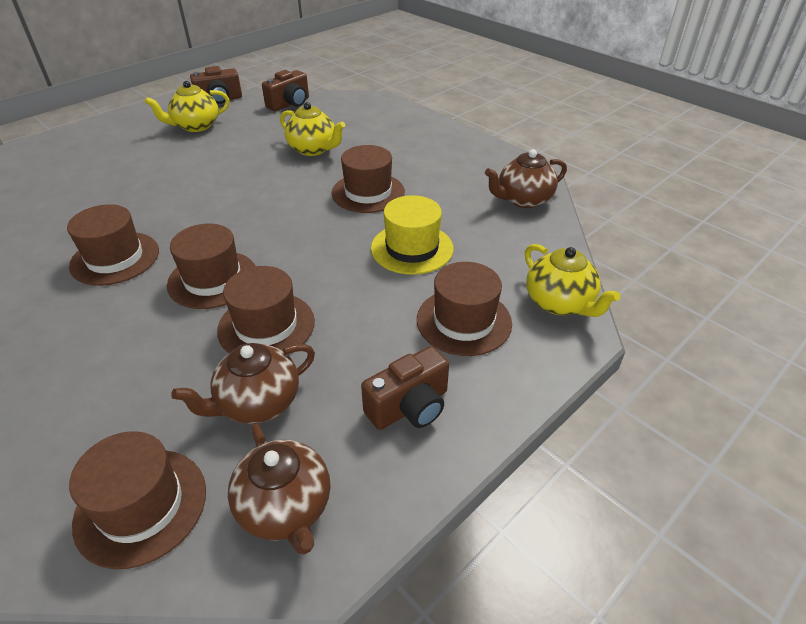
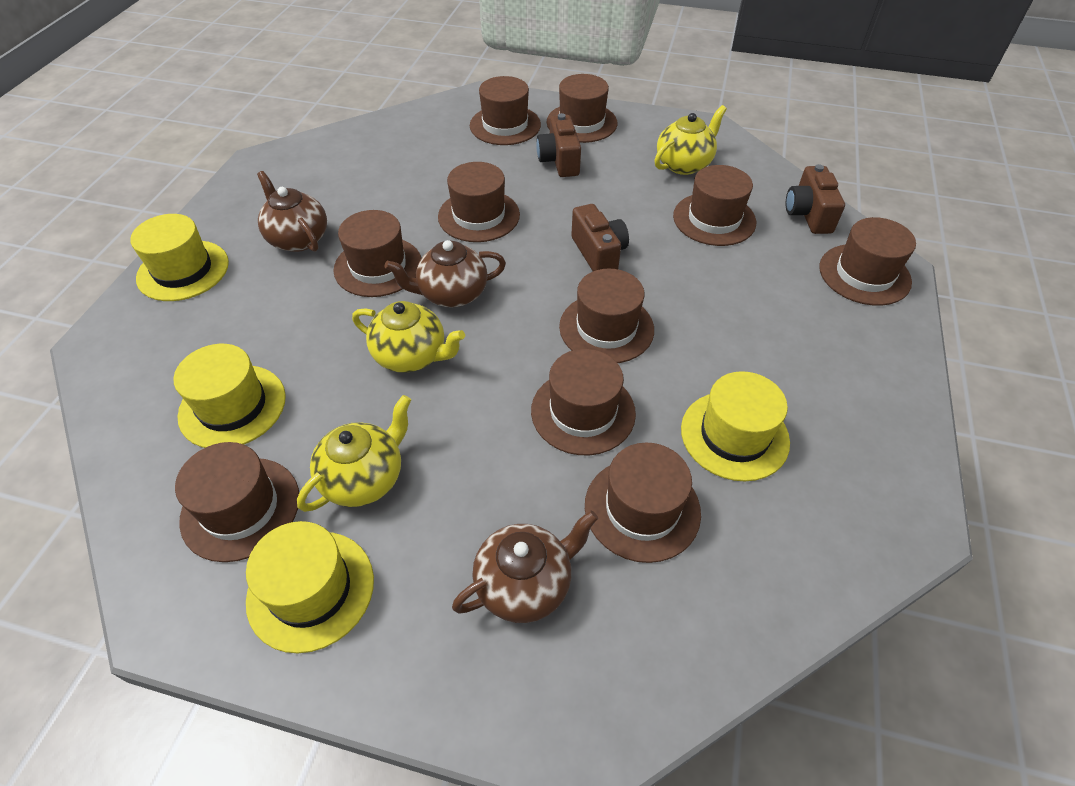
brown hat: 6 -> 10
yellow hat: 1 -> 4

